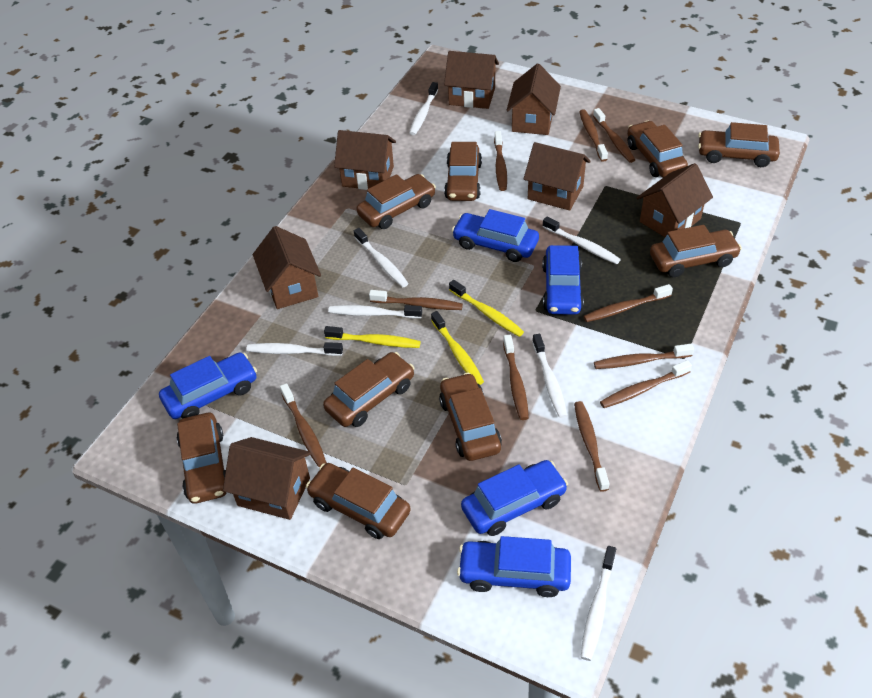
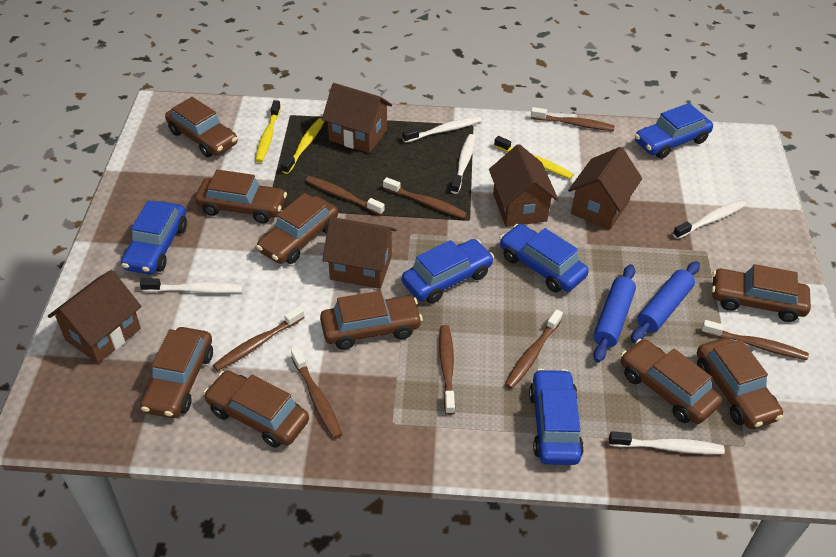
blue rolling pin: 0 -> 2
brown house: 7 -> 5
brown toothbrush: 10 -> 8
white toothbrush: 7 -> 5

